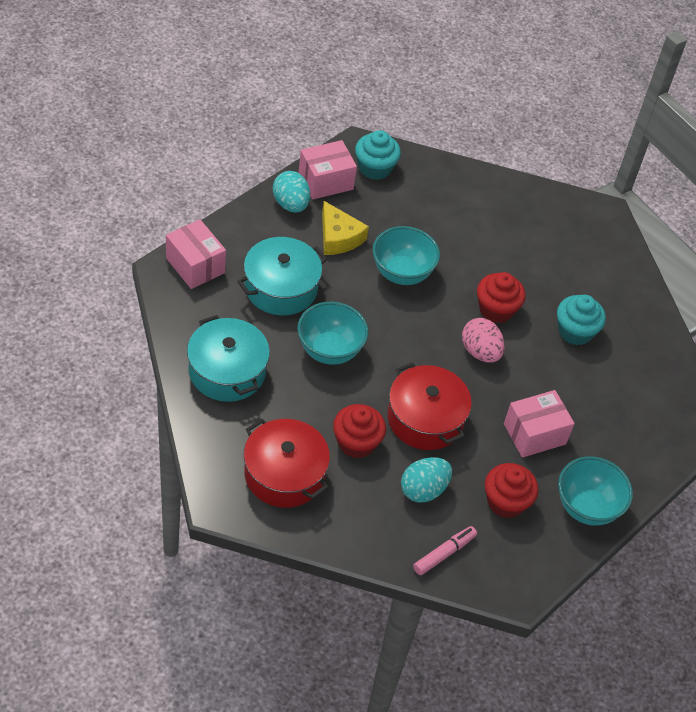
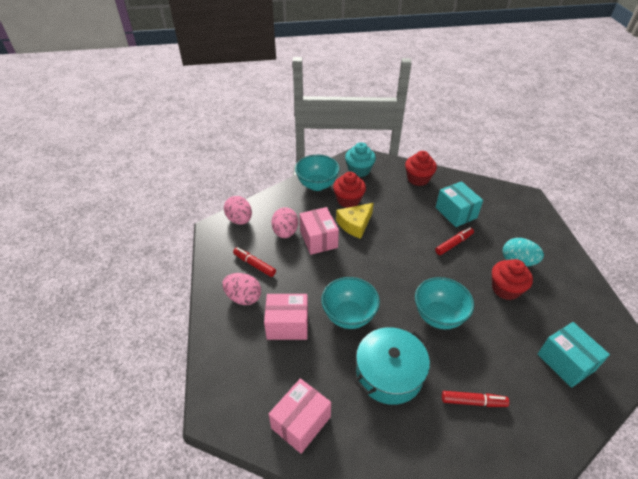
pink egg: 1 -> 3
pink marker: 1 -> 0
red marker: 0 -> 3
red pot: 2 -> 0
turquoise box: 0 -> 2
turquoise cupcake: 2 -> 1
turquoise egg: 2 -> 1
turquoise pot: 2 -> 1

